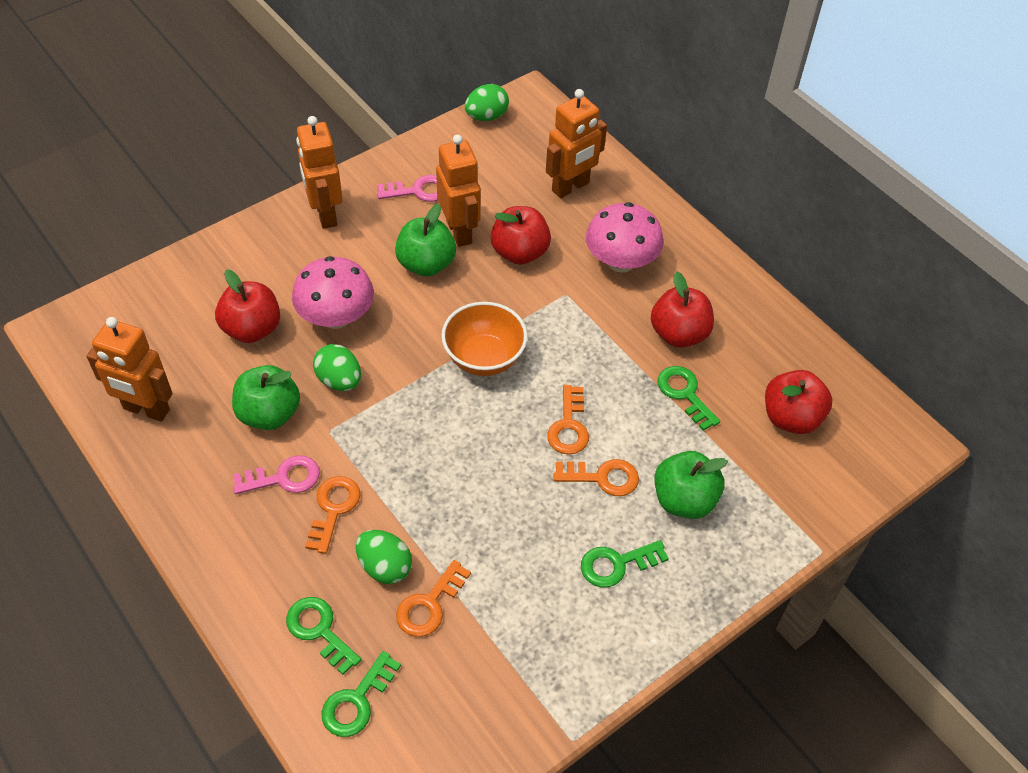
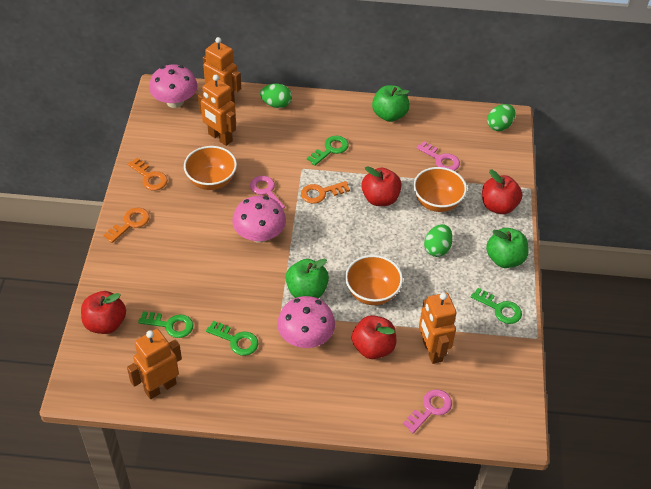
orange bowl: 1 -> 3
orange key: 4 -> 3
pink key: 2 -> 3
pink mushroom: 2 -> 3

